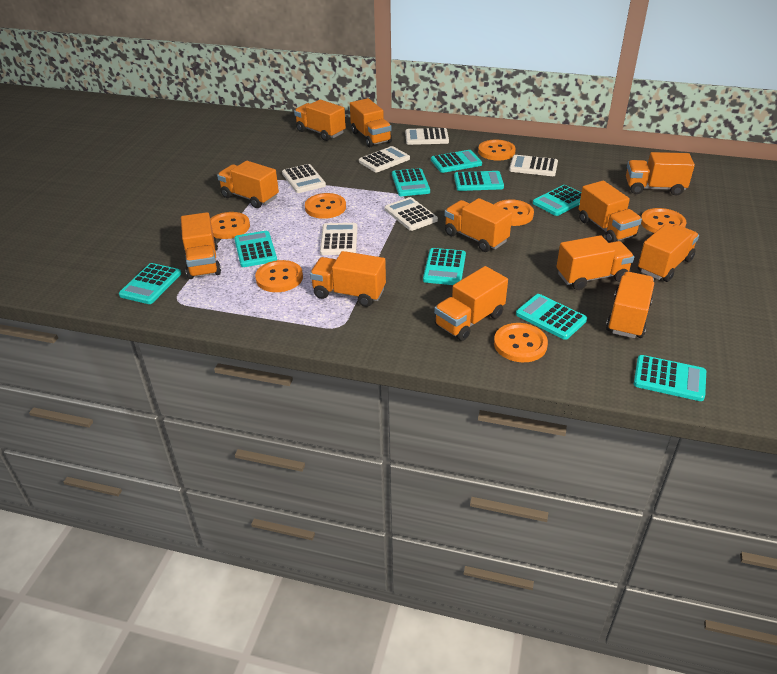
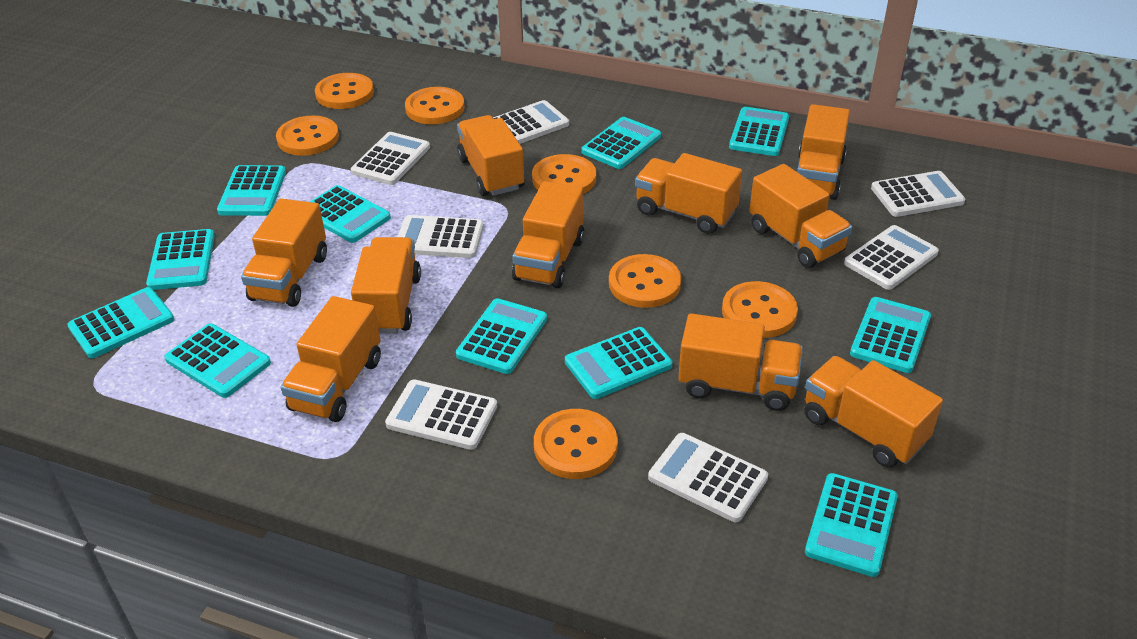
orange truck: 12 -> 10
turquoise calculator: 9 -> 11
white calculator: 6 -> 7

